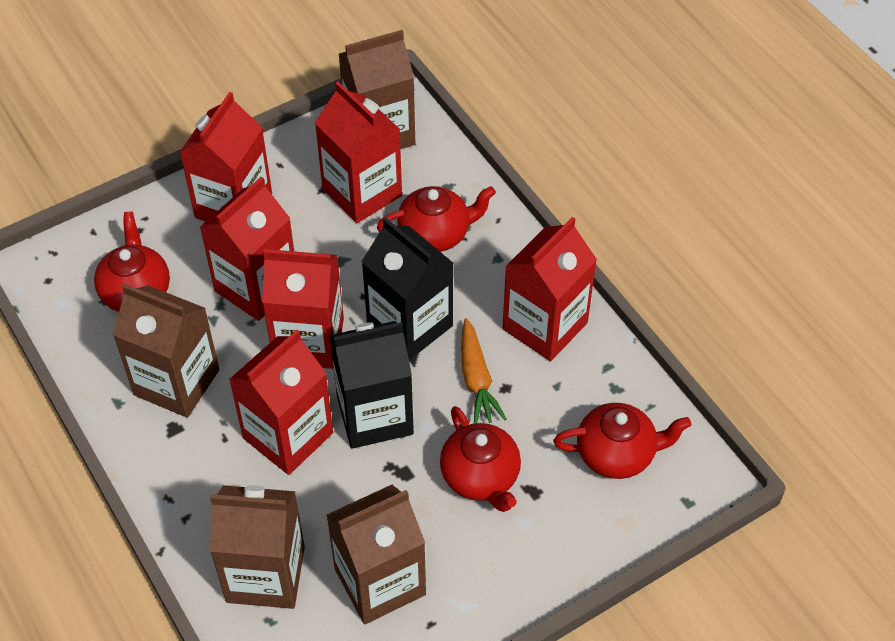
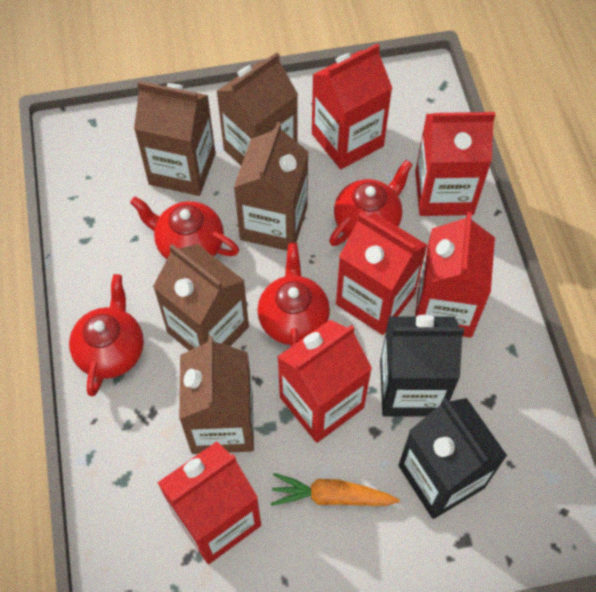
brown carton: 4 -> 5

